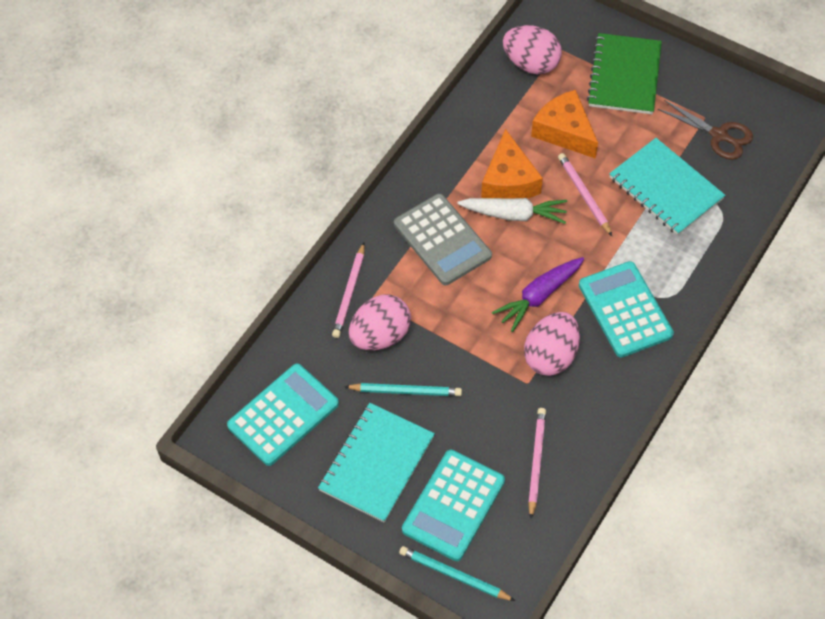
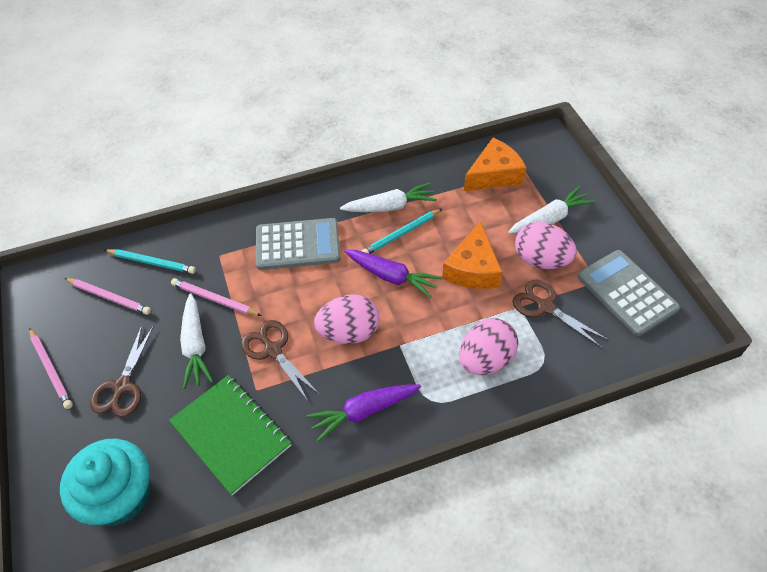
brown scissors: 1 -> 3
grey calculator: 1 -> 2
purple carrot: 1 -> 2
turquoise calculator: 3 -> 0
turquoise cupcake: 0 -> 1
turquoise notebook: 2 -> 0
white carrot: 1 -> 3

